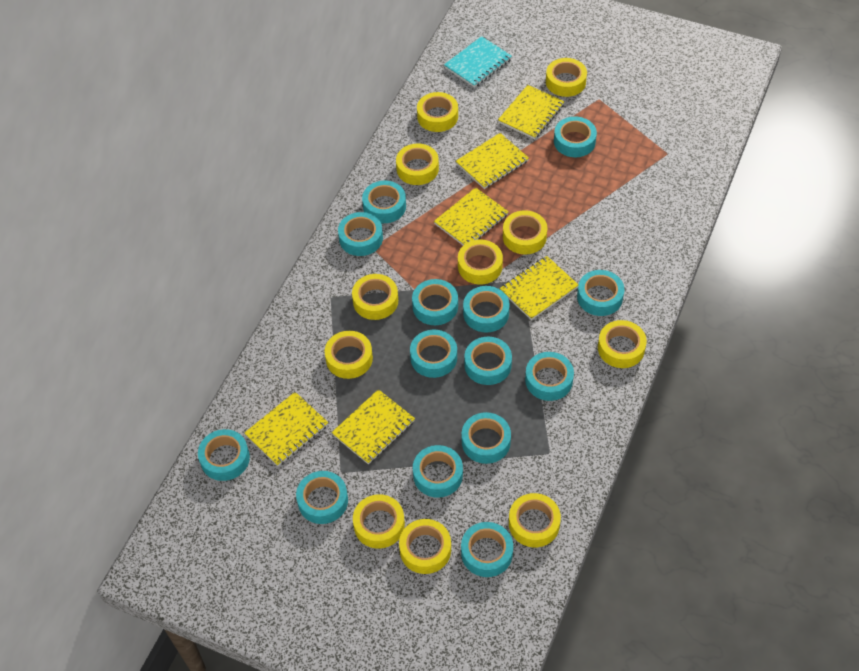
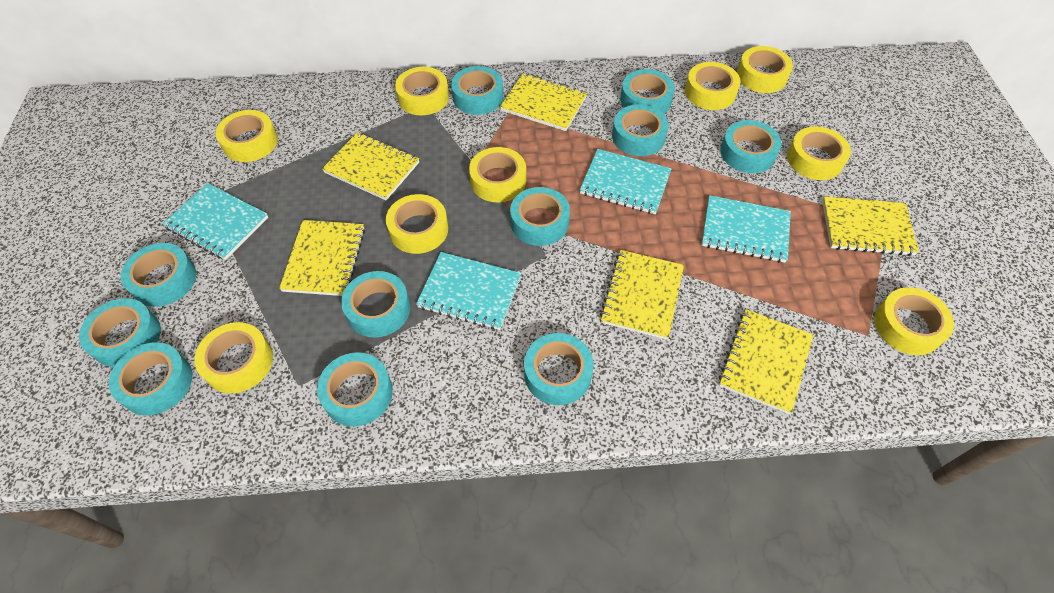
turquoise notebook: 1 -> 4
turquoise tape: 14 -> 11
yellow tape: 11 -> 9

